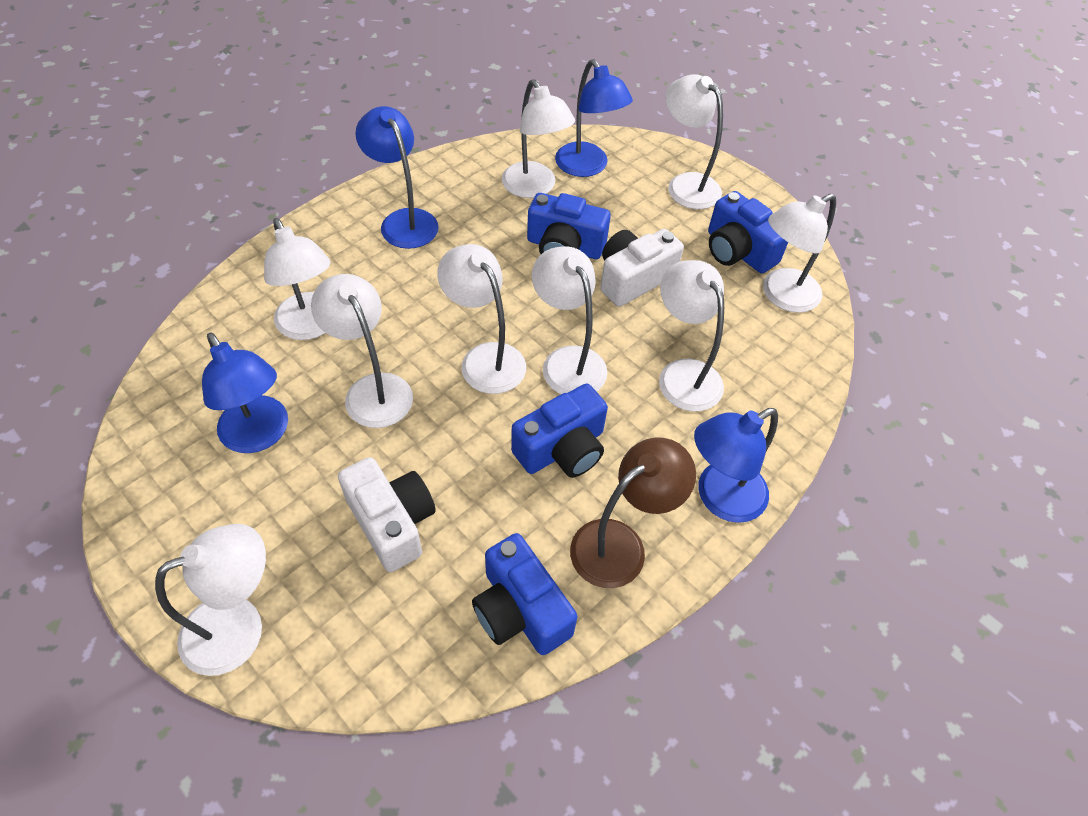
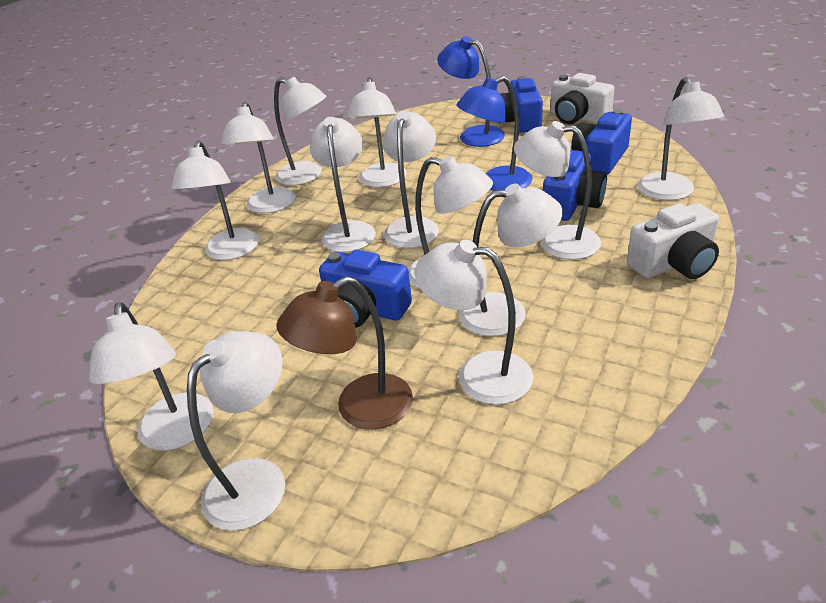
blue lamp: 4 -> 2
white lamp: 9 -> 13

